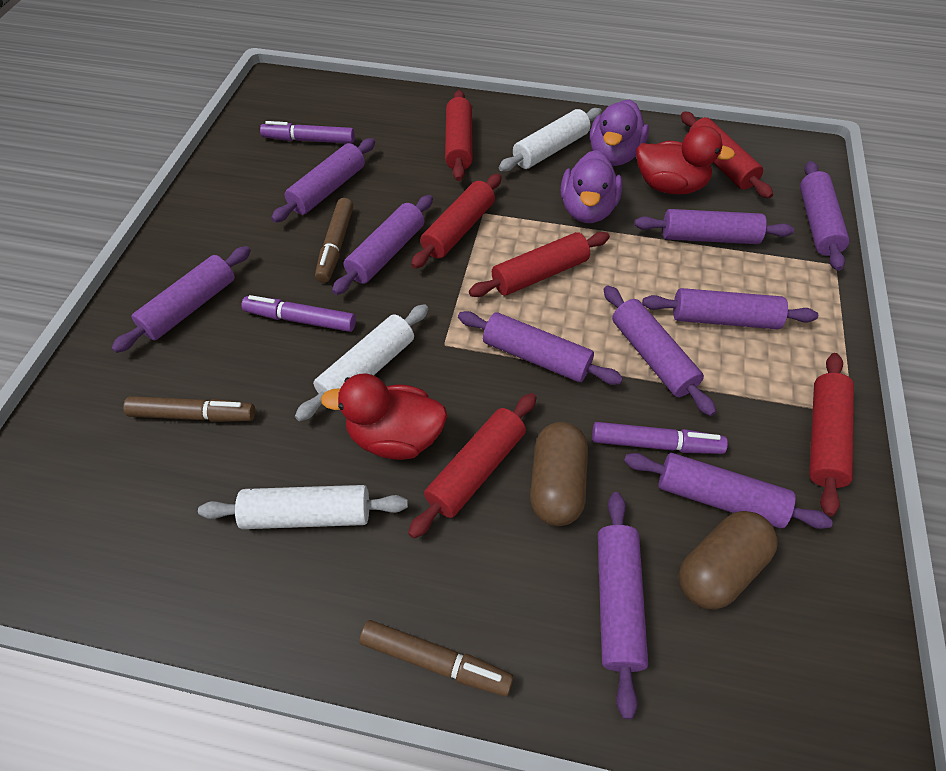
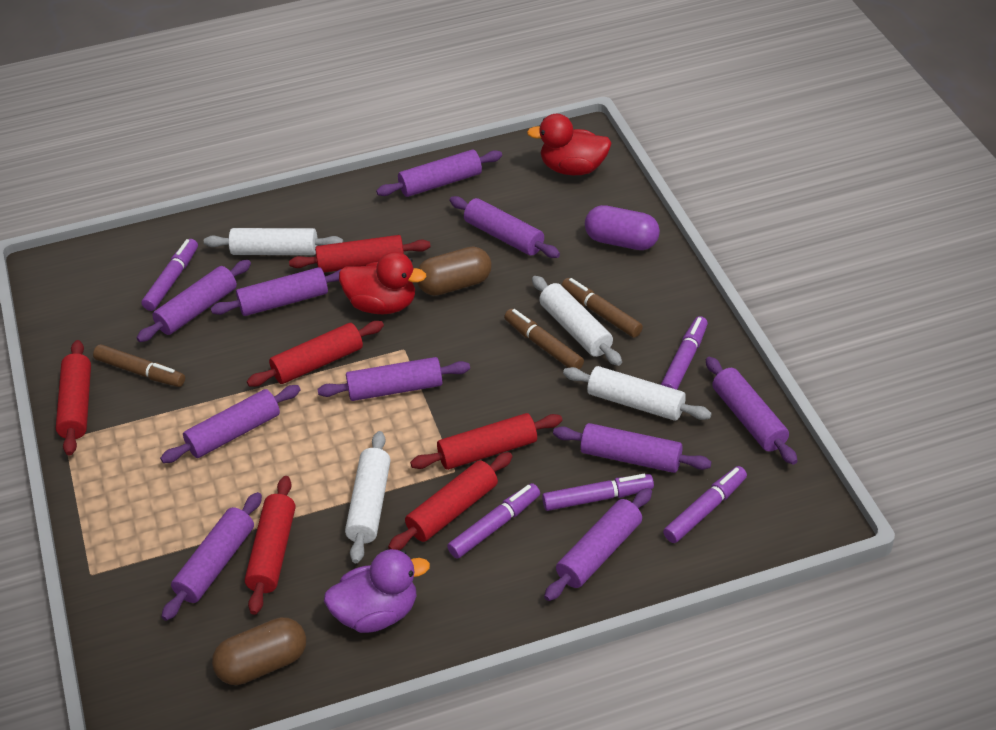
purple capsule: 0 -> 1
purple duck: 2 -> 1
purple marker: 3 -> 5
white rolling pin: 3 -> 4

